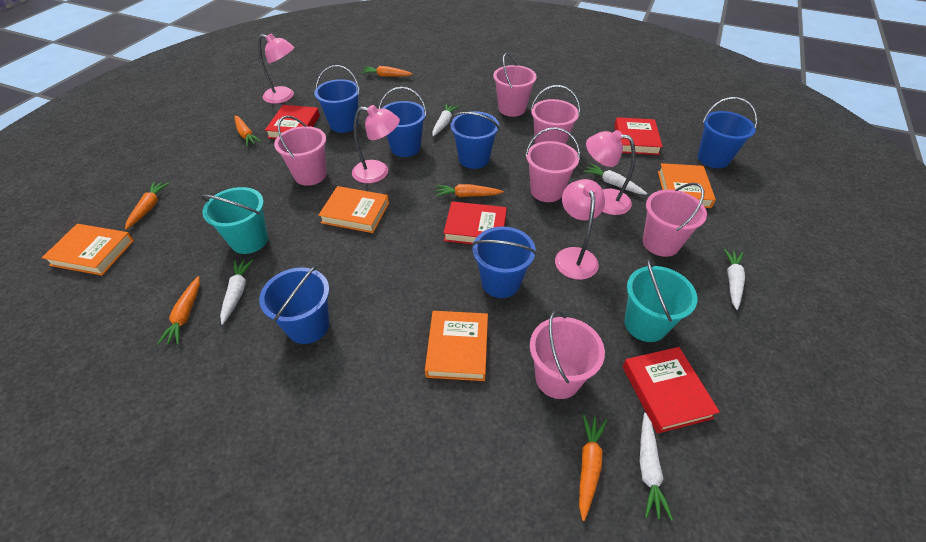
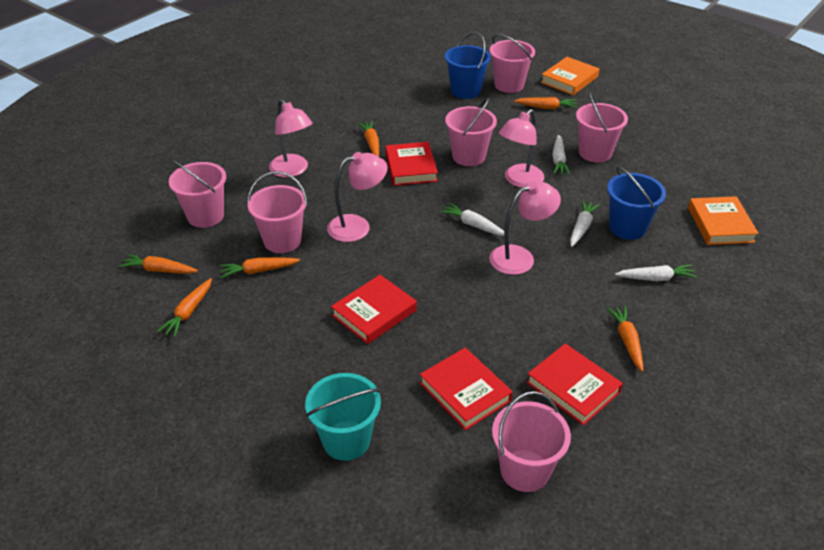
blue bucket: 6 -> 2
orange book: 4 -> 2
turquoise bucket: 2 -> 1
white carrot: 5 -> 4

